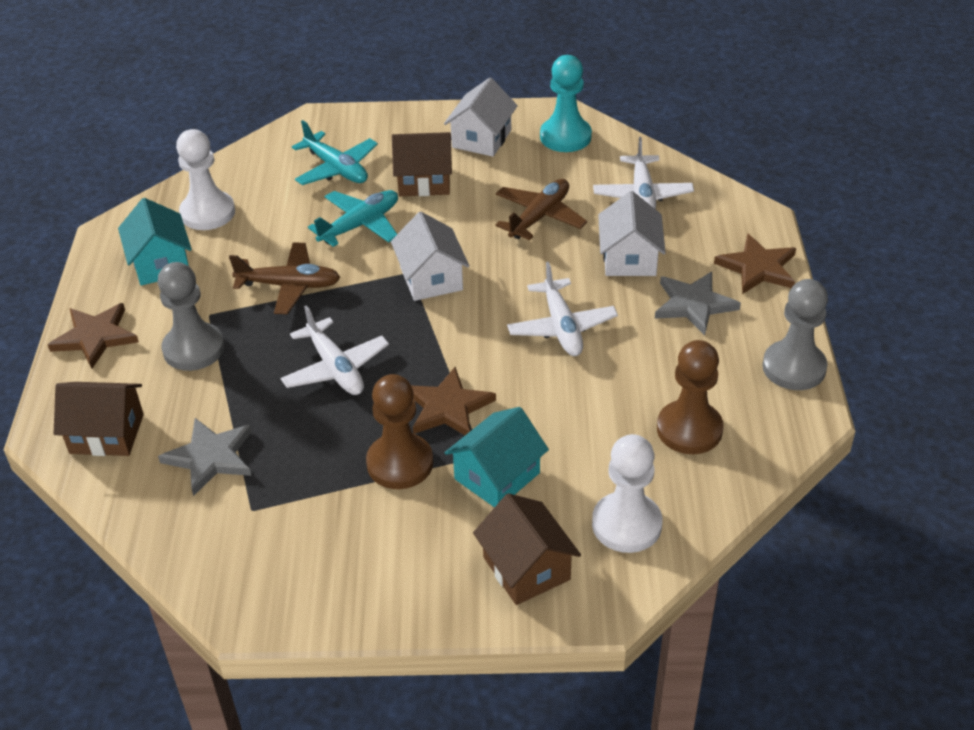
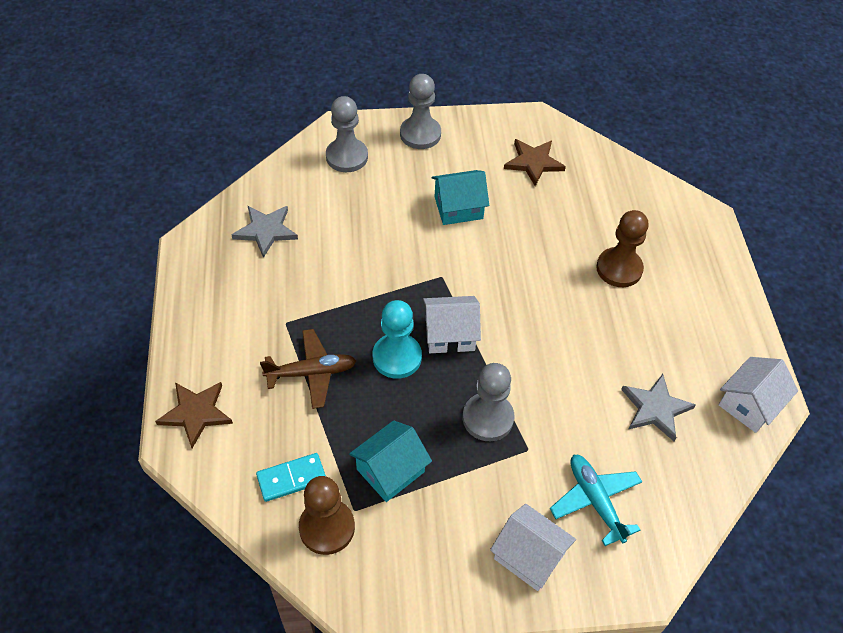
brown house: 3 -> 0
brown plane: 2 -> 1
brown star: 3 -> 2
grey pawn: 2 -> 3
turquoise domino: 0 -> 1
turquoise plane: 2 -> 1
white pawn: 2 -> 0
white plane: 3 -> 0

